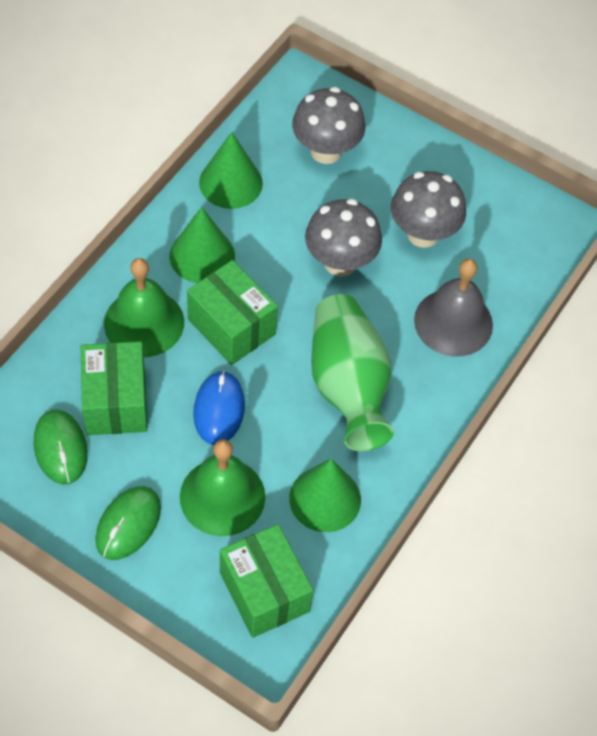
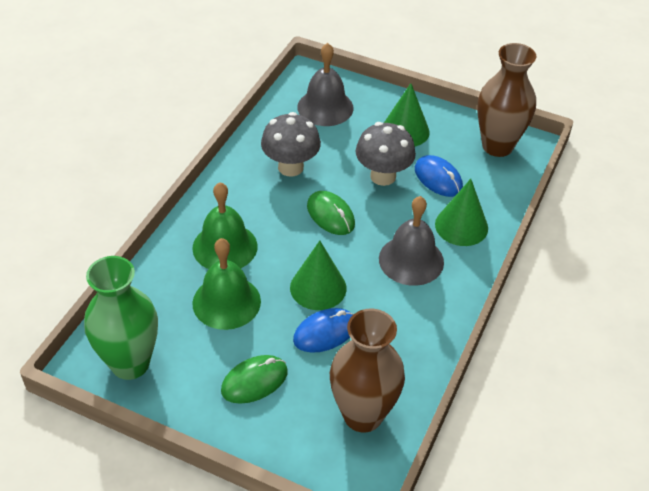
blue mouse: 1 -> 2
brown vase: 0 -> 2
green box: 3 -> 0
grey bell: 1 -> 2
grey mushroom: 3 -> 2

